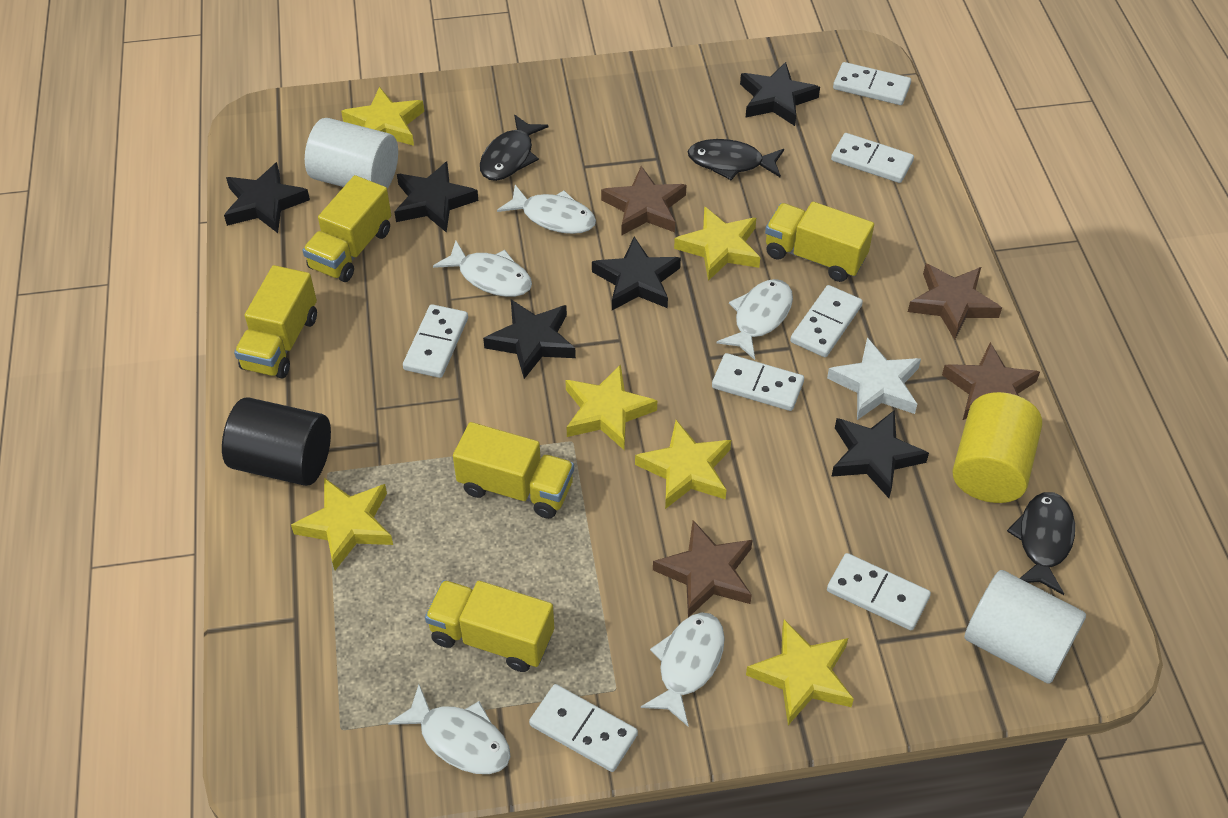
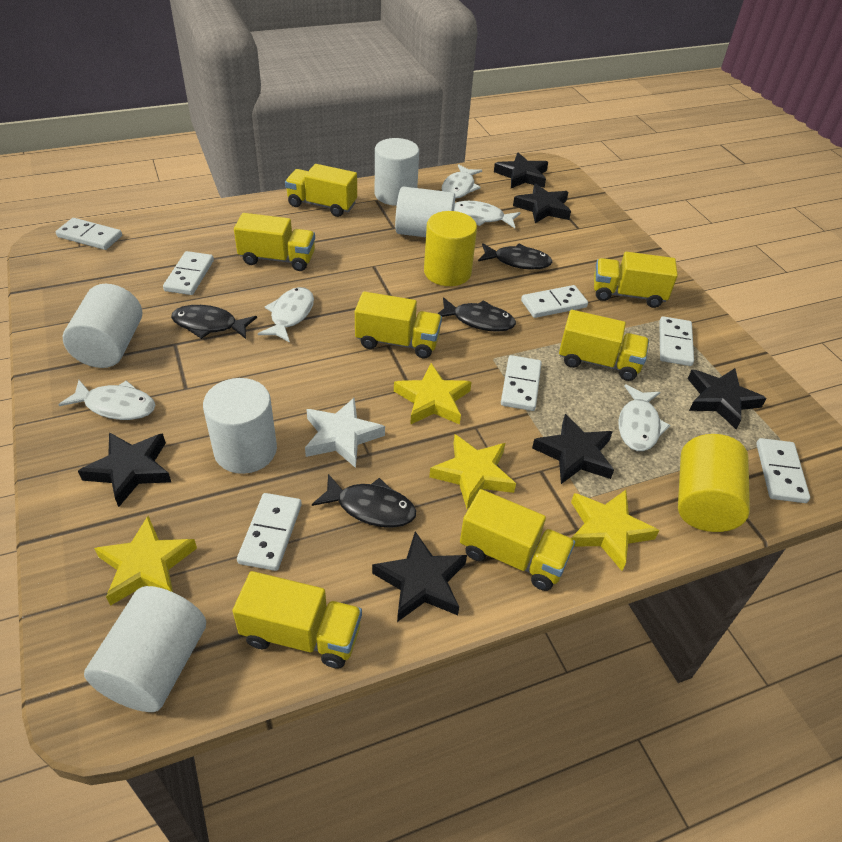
black cylinder: 1 -> 0
black fish: 3 -> 4
brown star: 4 -> 0
white cylinder: 2 -> 5
yellow cylinder: 1 -> 2
yellow star: 6 -> 4
yellow truck: 5 -> 7

